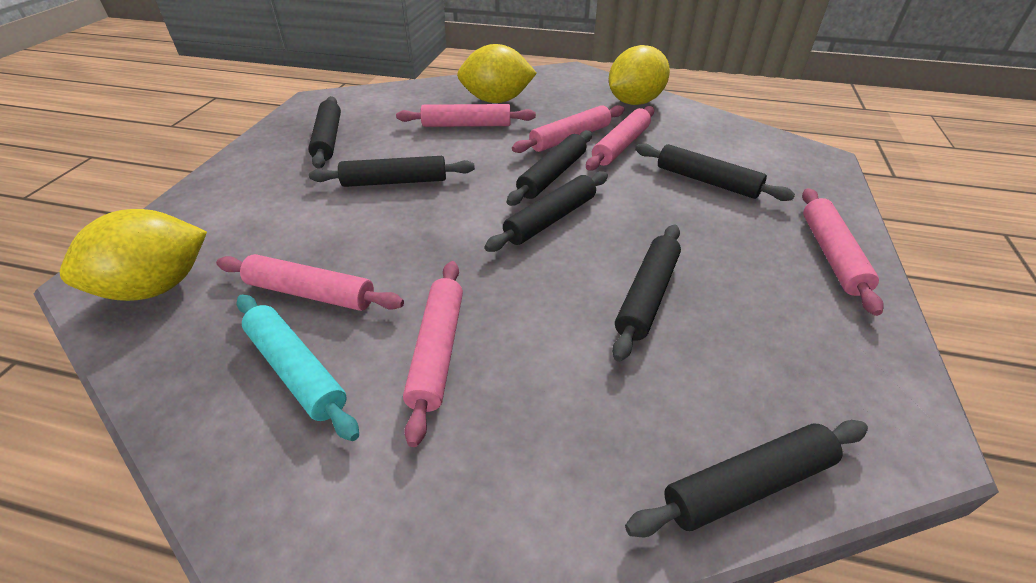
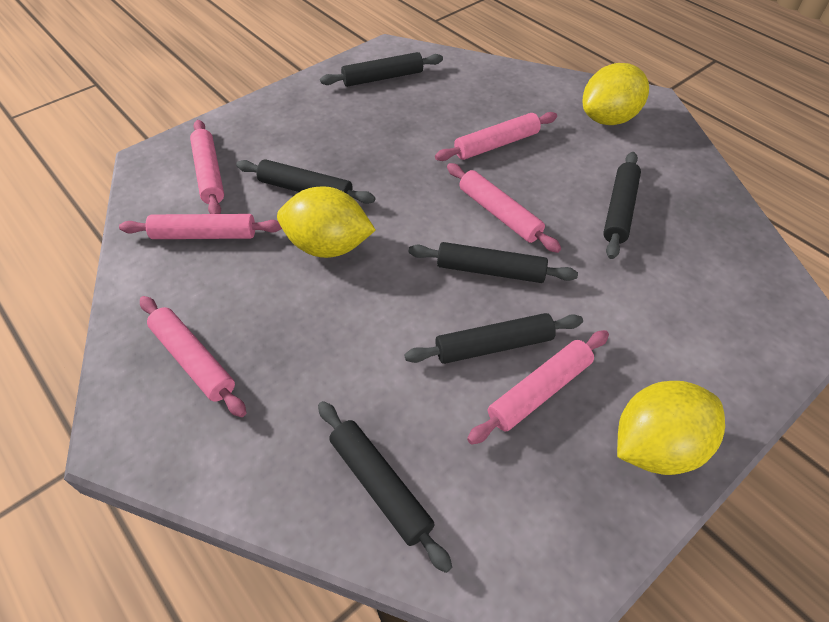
black rolling pin: 7 -> 6
turquoise rolling pin: 1 -> 0

